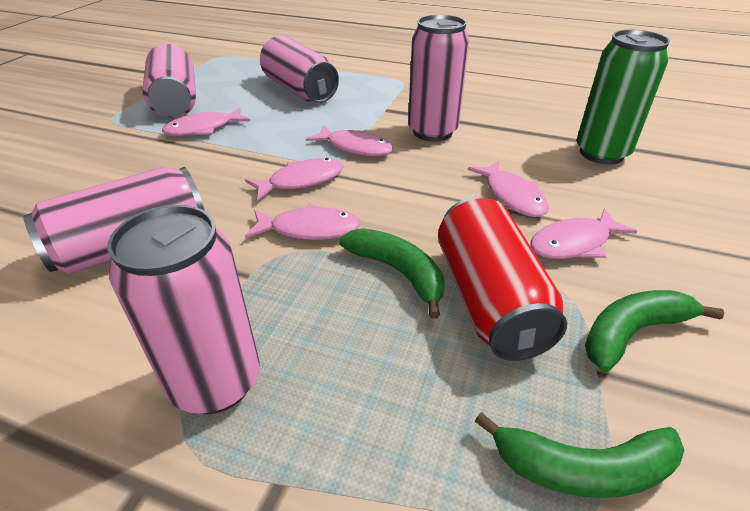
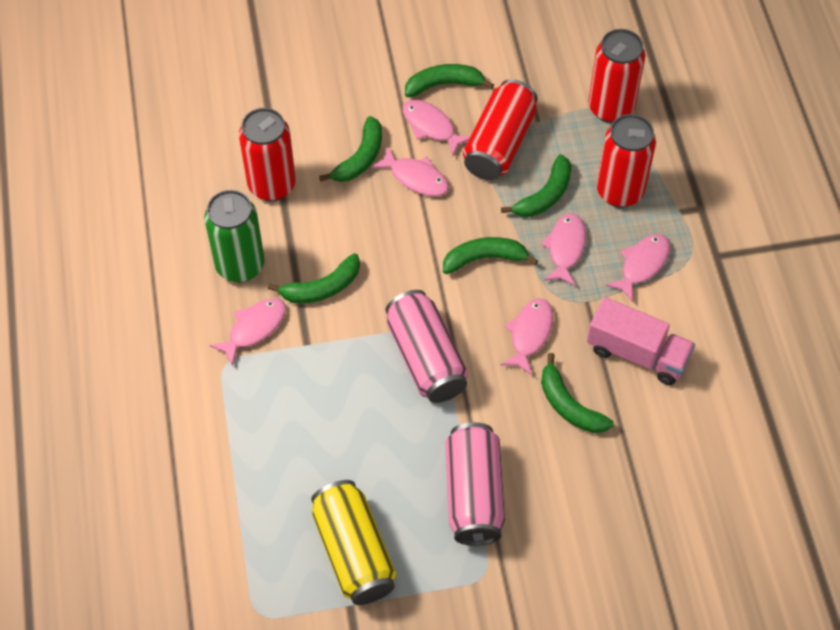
green banana: 3 -> 6
pink can: 5 -> 2
pink truck: 0 -> 1
red can: 1 -> 4
yellow can: 0 -> 1

